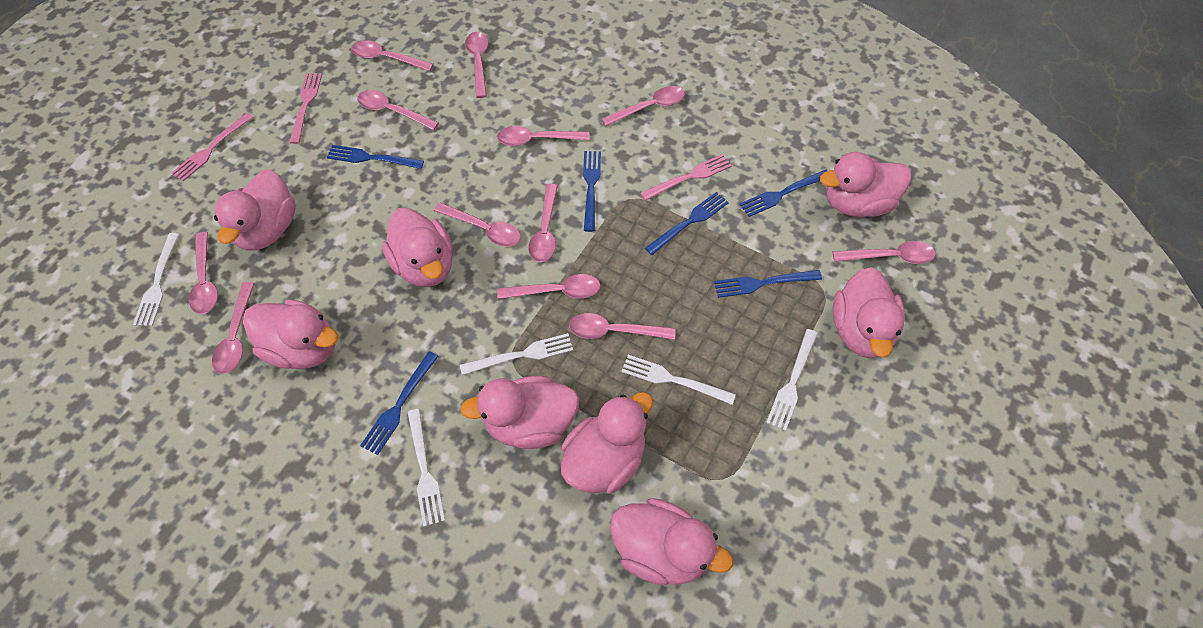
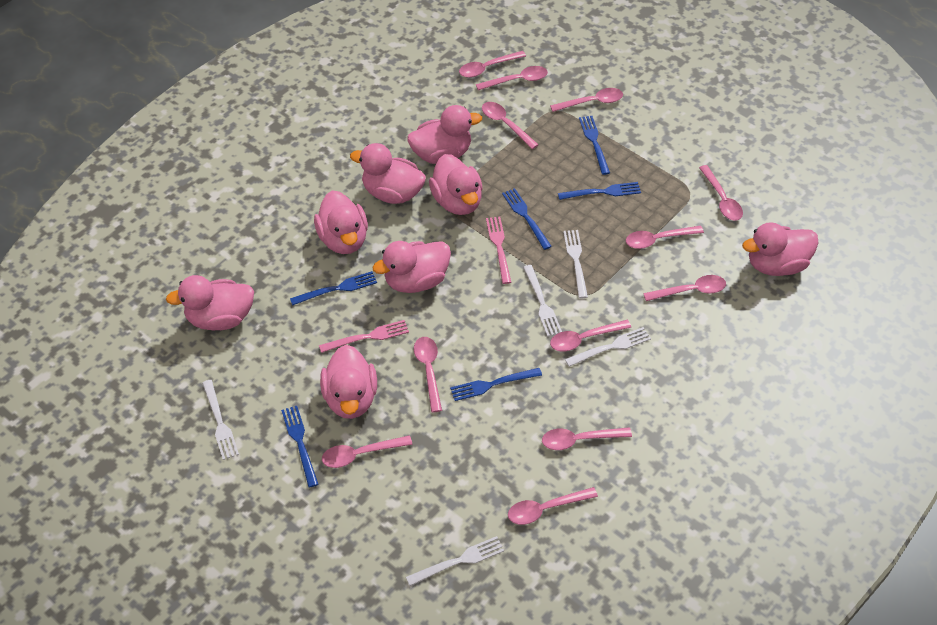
pink fork: 3 -> 2

